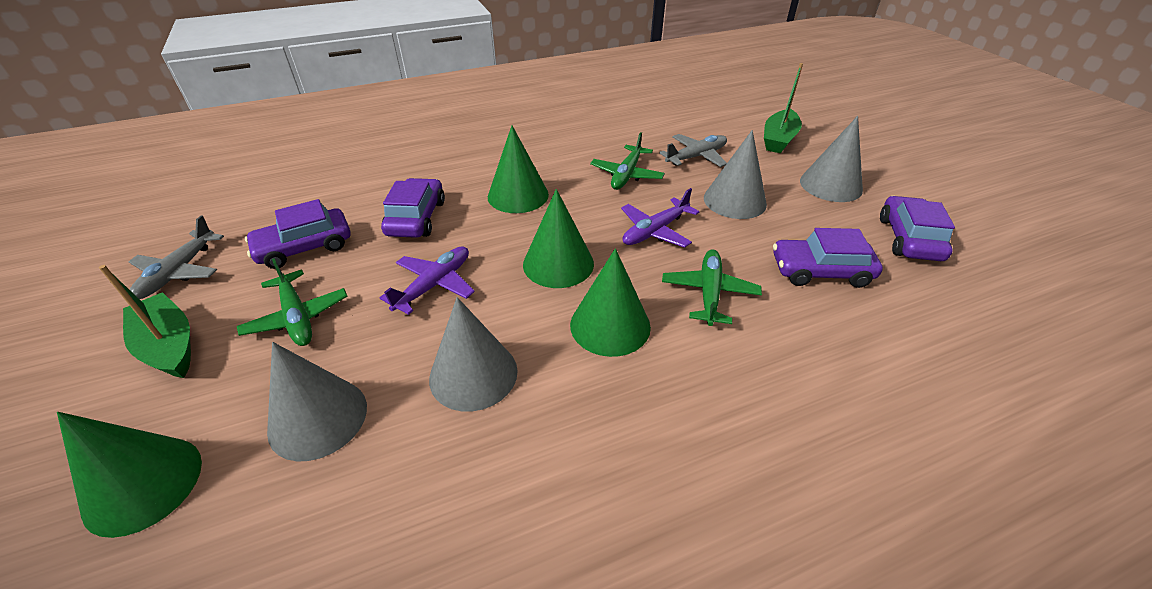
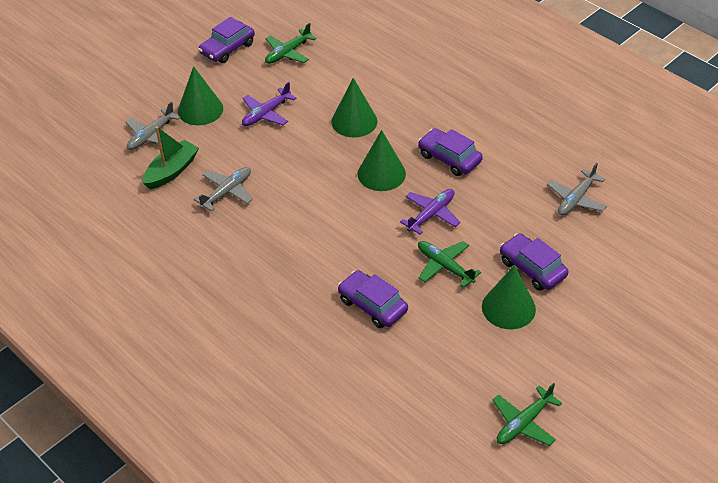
green boat: 2 -> 1
grey cone: 4 -> 0
grey plane: 2 -> 3

